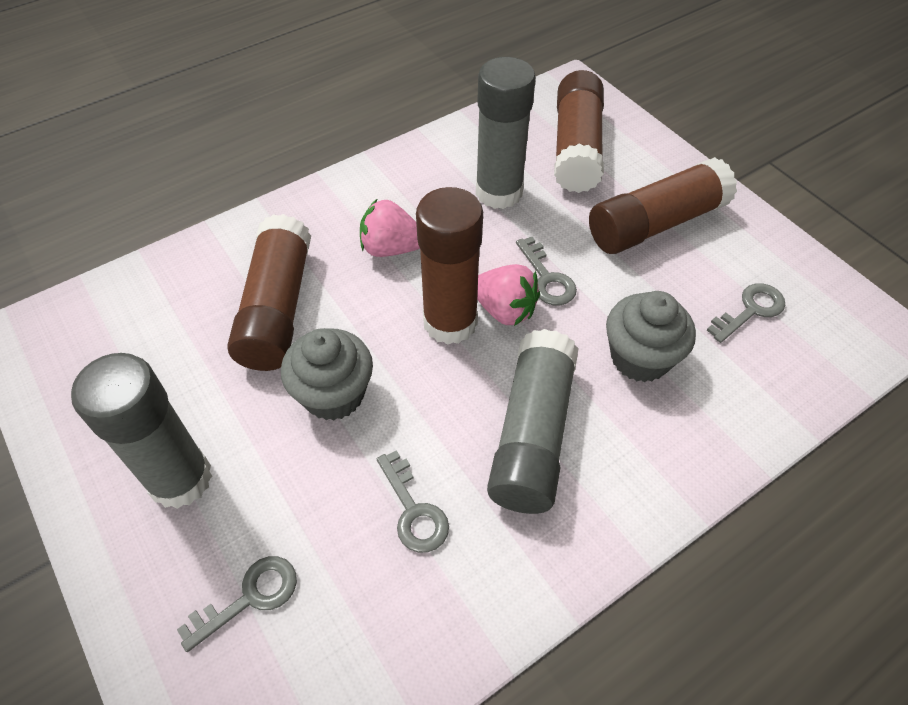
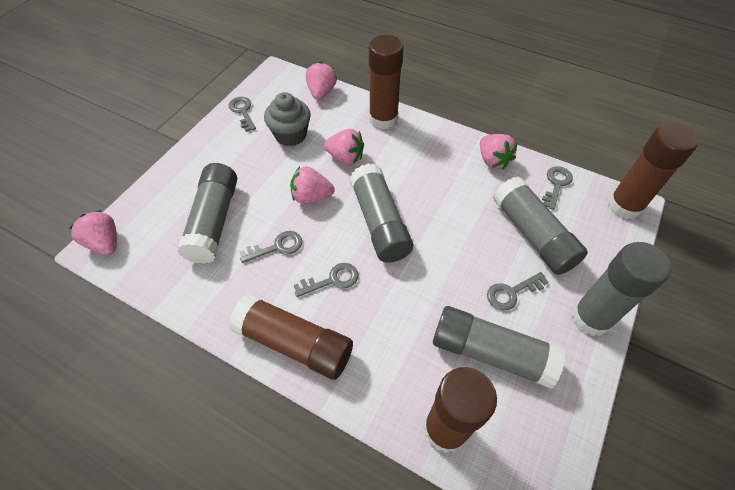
grey cupcake: 2 -> 1
grey glue stick: 3 -> 5
grey key: 4 -> 5
pink strawberry: 2 -> 5

